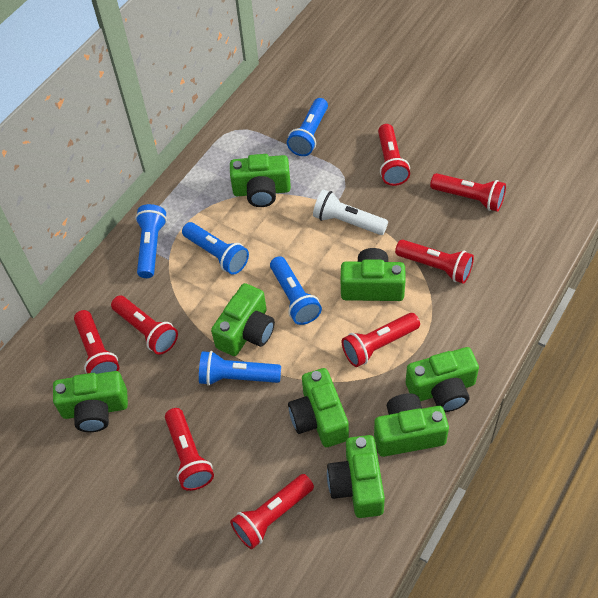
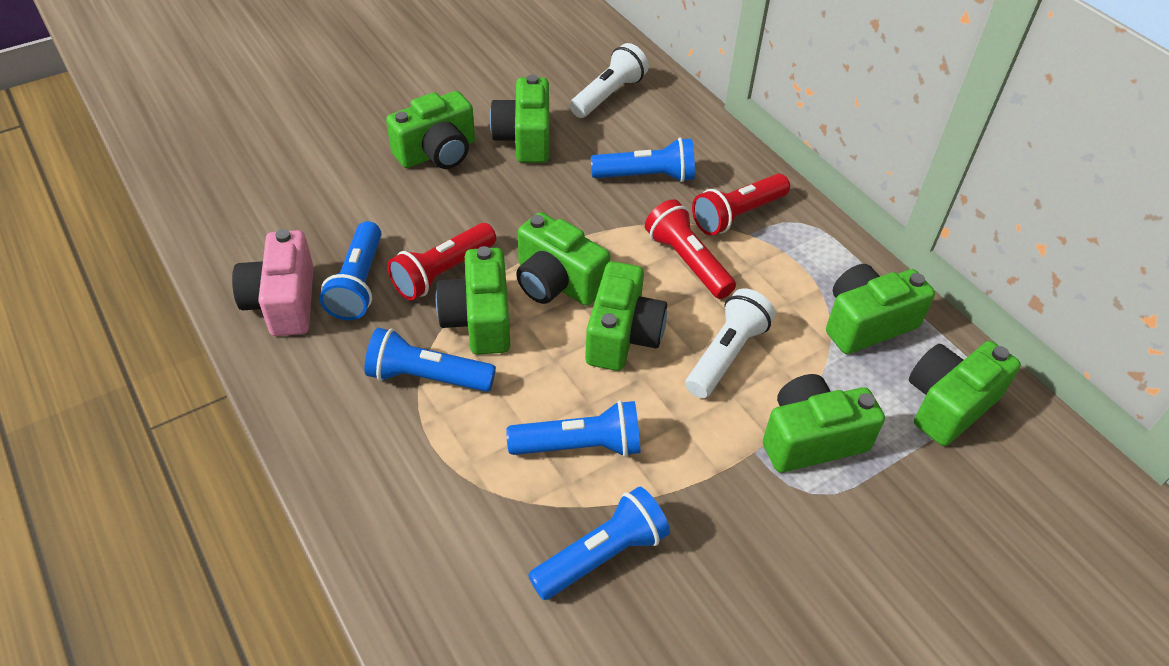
pink camera: 0 -> 1
red flashlight: 8 -> 3
white flashlight: 1 -> 2

